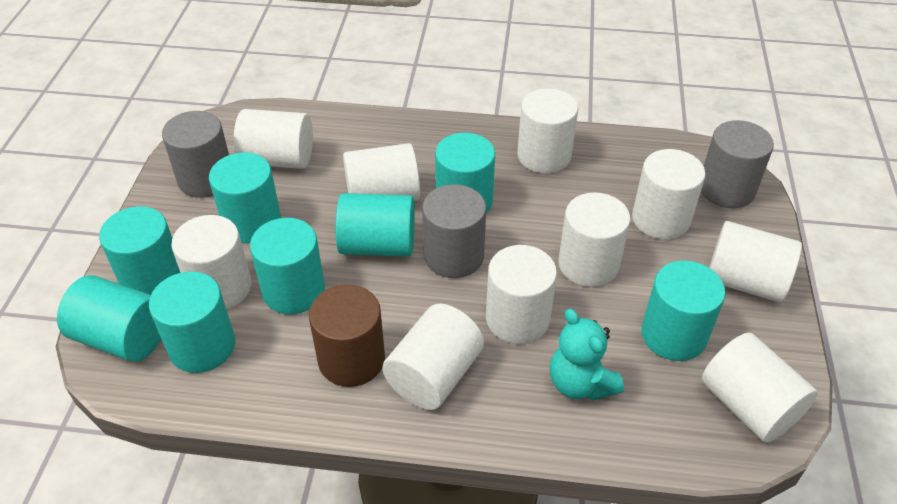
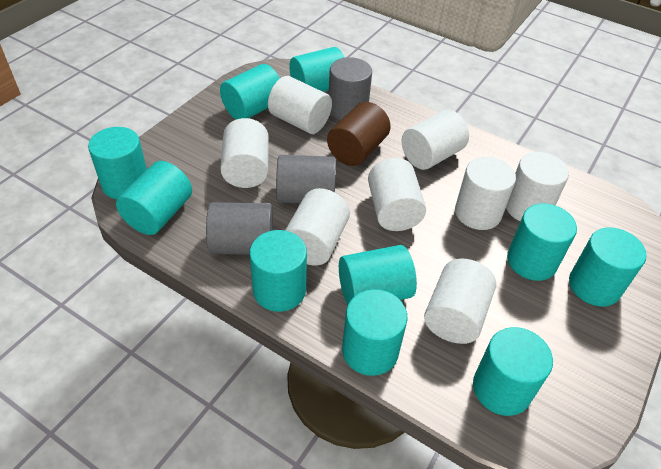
turquoise cylinder: 8 -> 10
turquoise teddy bear: 1 -> 0
white cylinder: 10 -> 8

